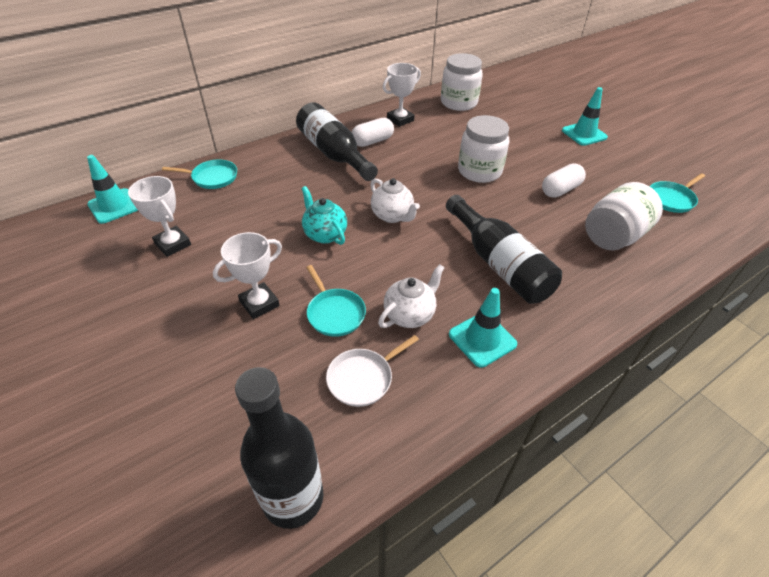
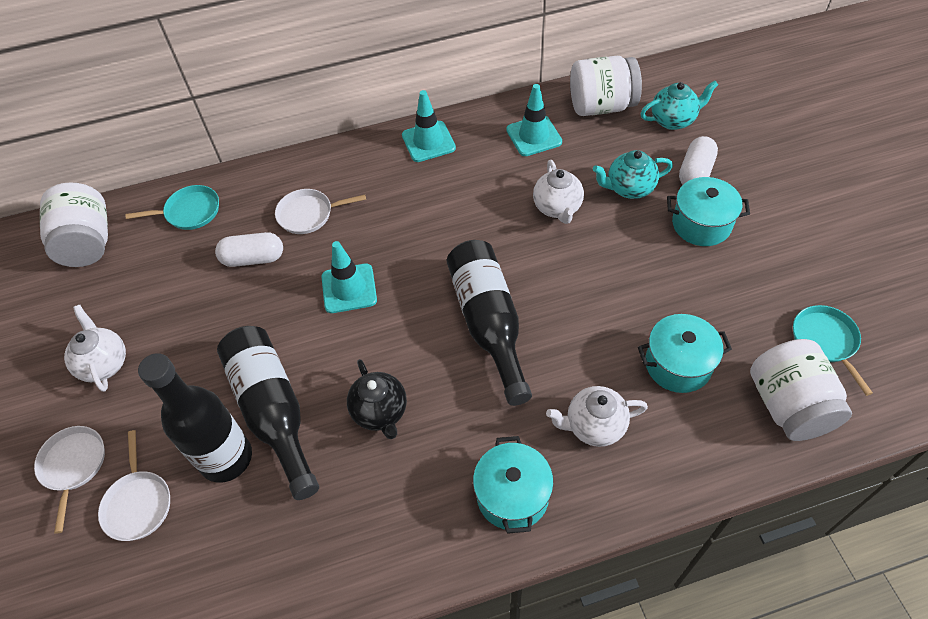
black teapot: 0 -> 1
turquoise pan: 3 -> 2
turquoise pot: 0 -> 3
turquoise teapot: 1 -> 2
white pan: 1 -> 3
white teapot: 2 -> 3
white trophy: 3 -> 0

